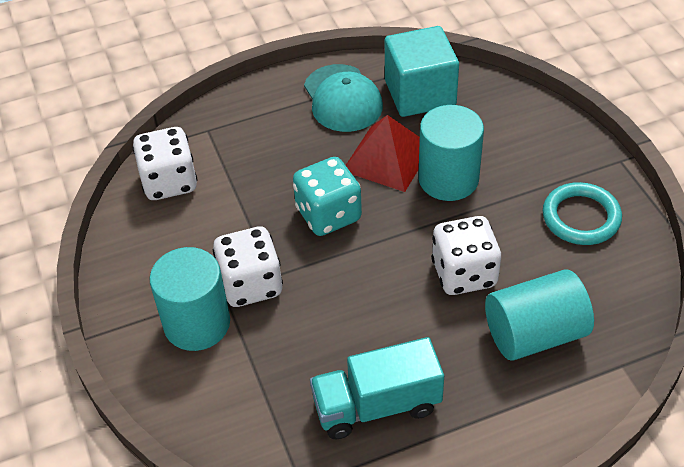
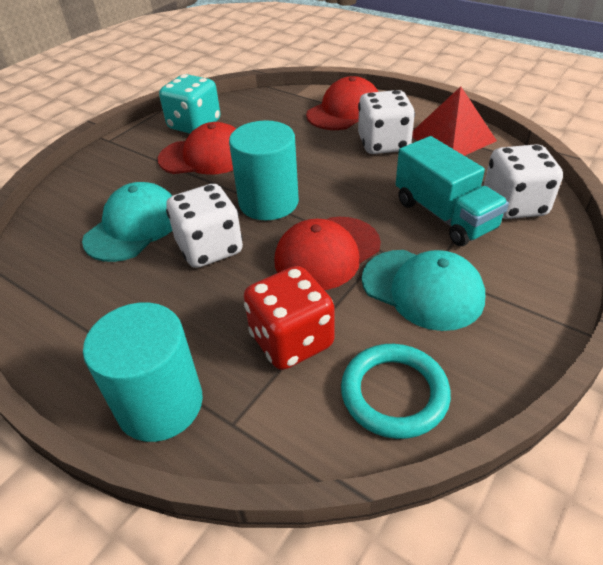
red cap: 0 -> 3
red dice: 0 -> 1
turquoise cap: 1 -> 2
turquoise cube: 1 -> 0
turquoise cylinder: 3 -> 2

